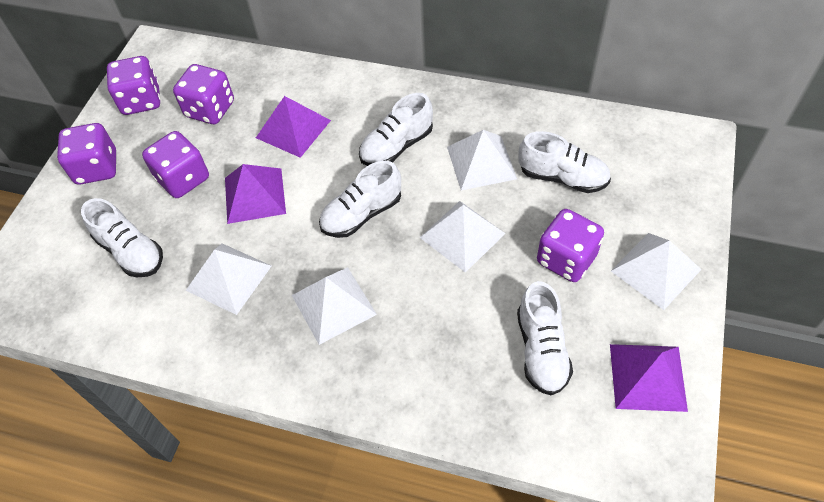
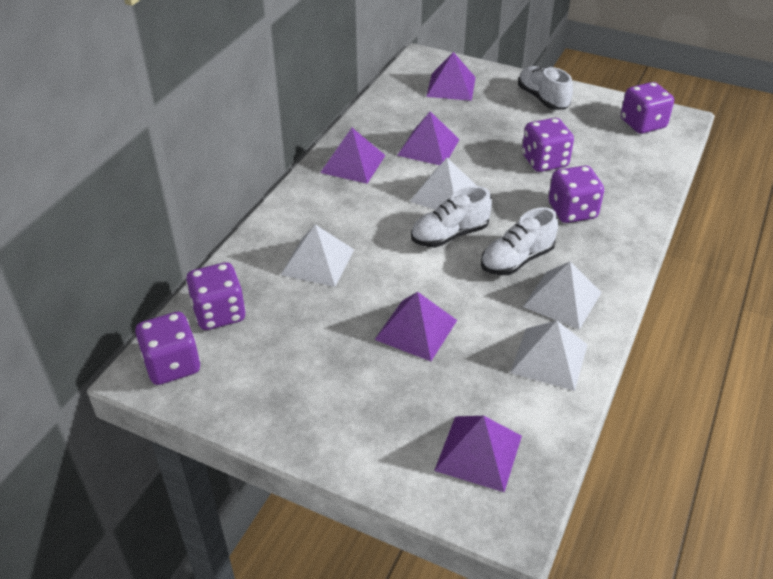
purple pyramid: 3 -> 5
white pyramid: 5 -> 4
white shoe: 5 -> 3

